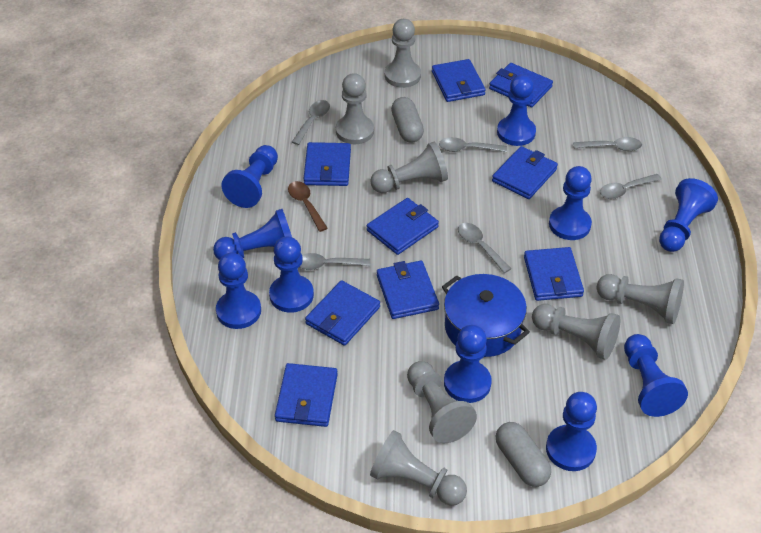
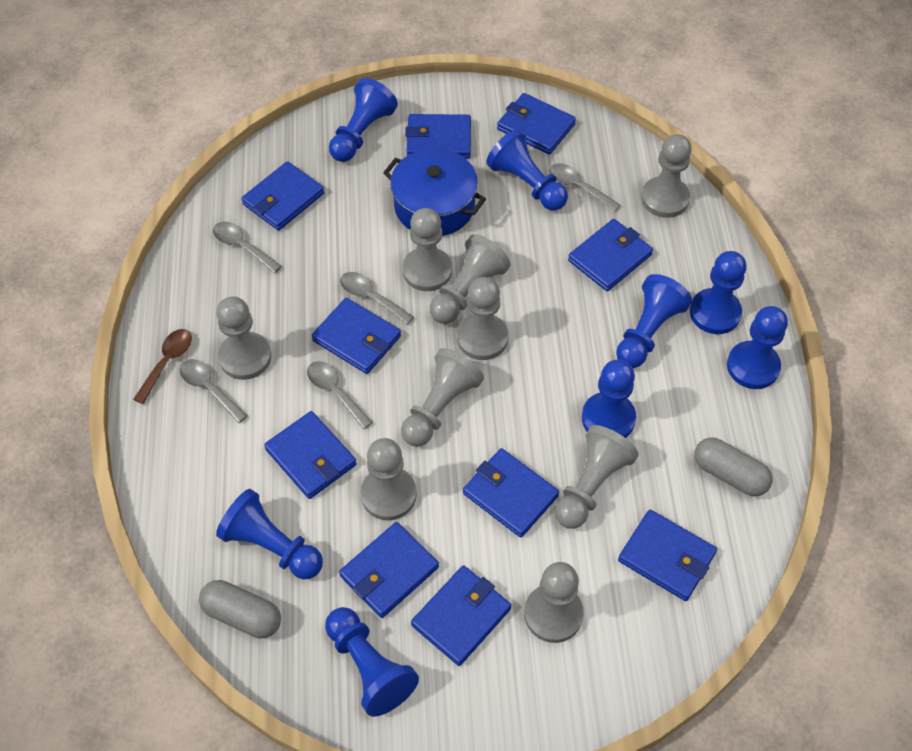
blue pawn: 10 -> 8
blue wallet: 9 -> 10
grey pawn: 7 -> 9
grey spoon: 6 -> 5

